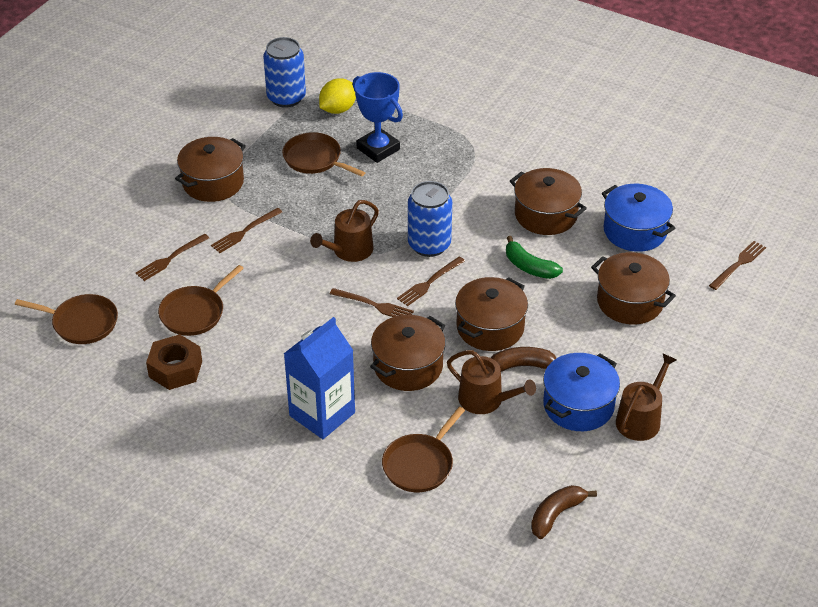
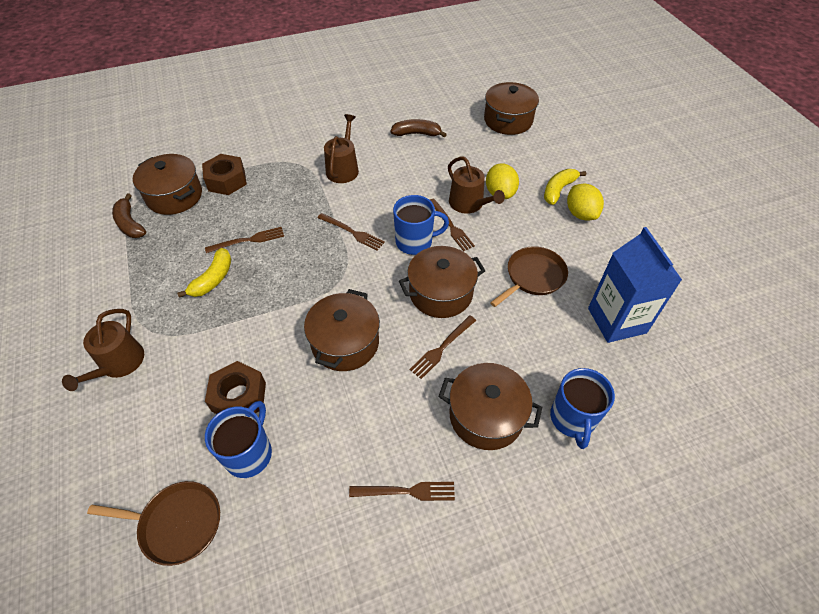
blue can: 2 -> 0
blue mug: 0 -> 3
blue pot: 2 -> 0
blue trophy: 1 -> 0
brown nut: 1 -> 2
brown pan: 4 -> 2
green banana: 1 -> 0
yellow banana: 0 -> 2
yellow lemon: 1 -> 2

